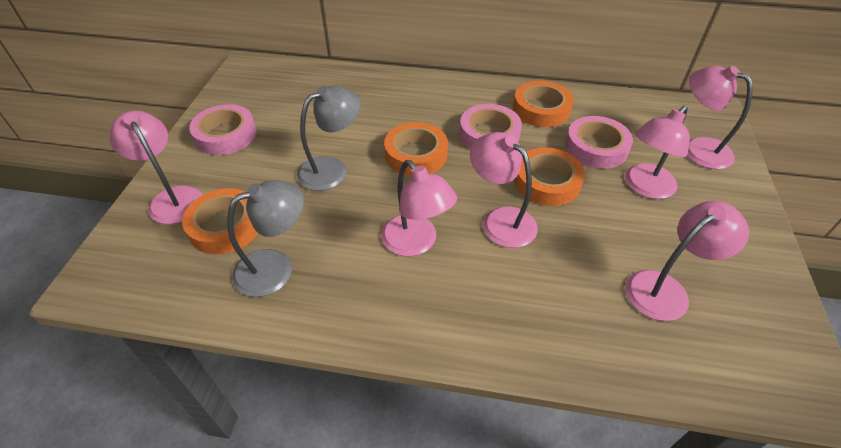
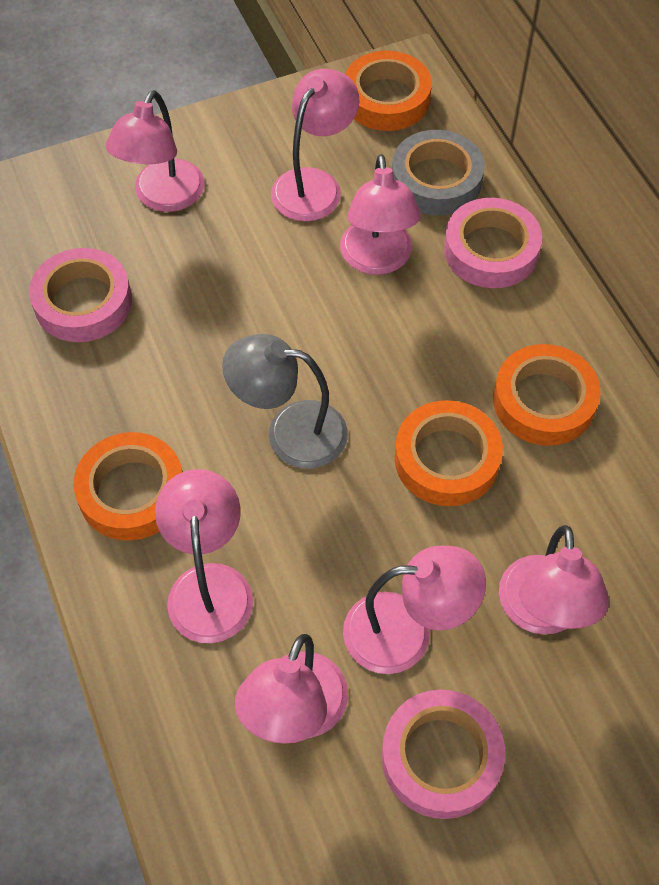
grey lamp: 2 -> 1
grey tape: 0 -> 1
pink lamp: 6 -> 7

